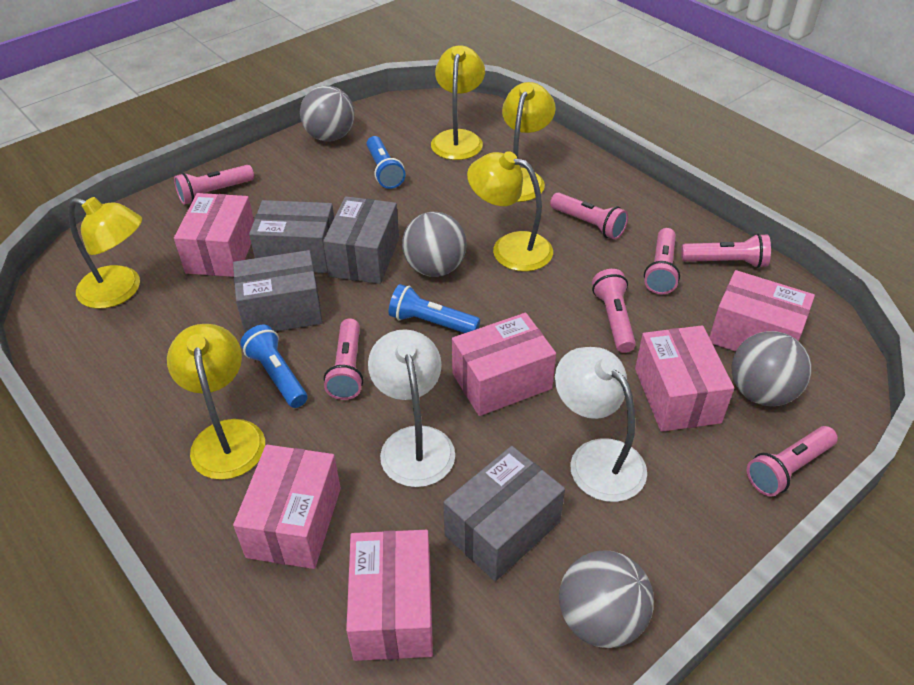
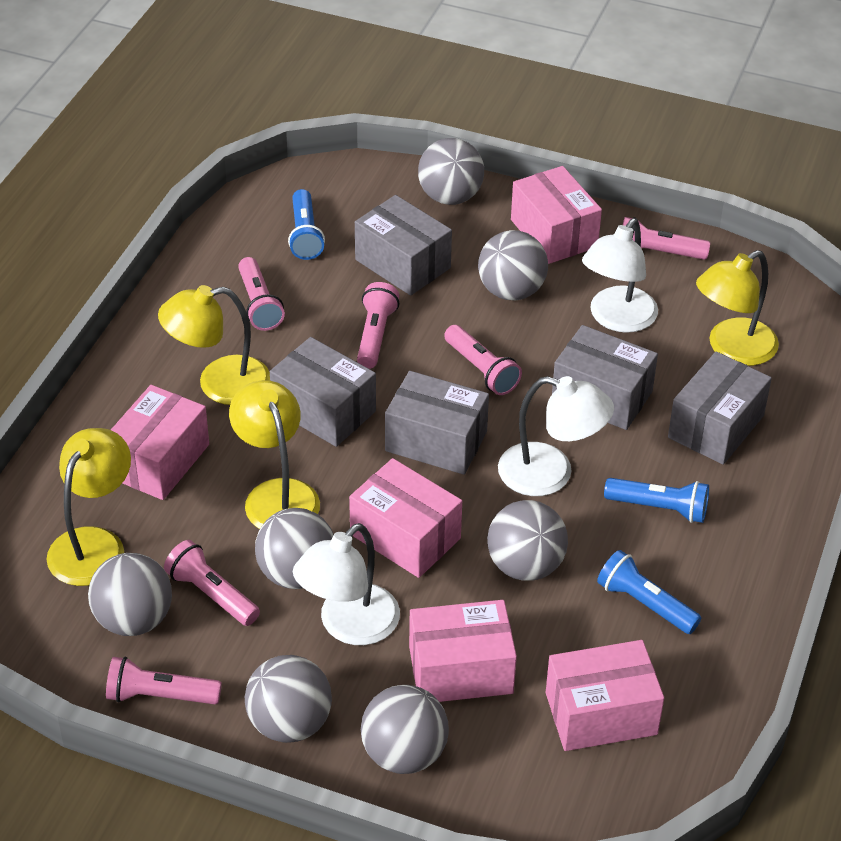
grey ball: 4 -> 7
grey box: 4 -> 5
pink box: 6 -> 5
pink flashlight: 7 -> 6
white lamp: 2 -> 3
yellow lamp: 5 -> 4

